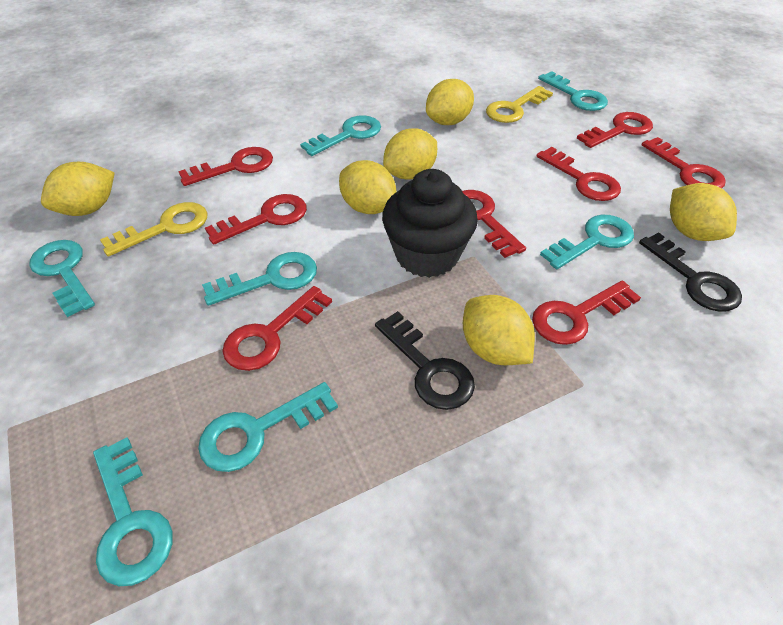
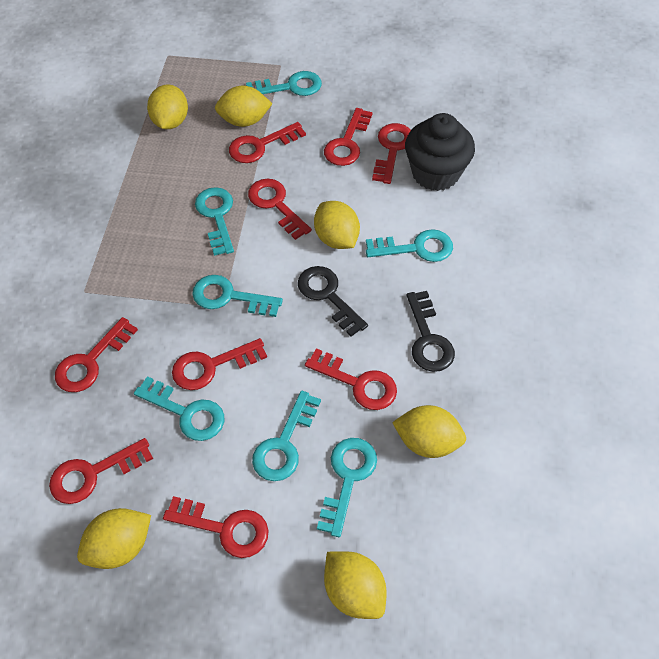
red key: 8 -> 9
yellow key: 2 -> 0

